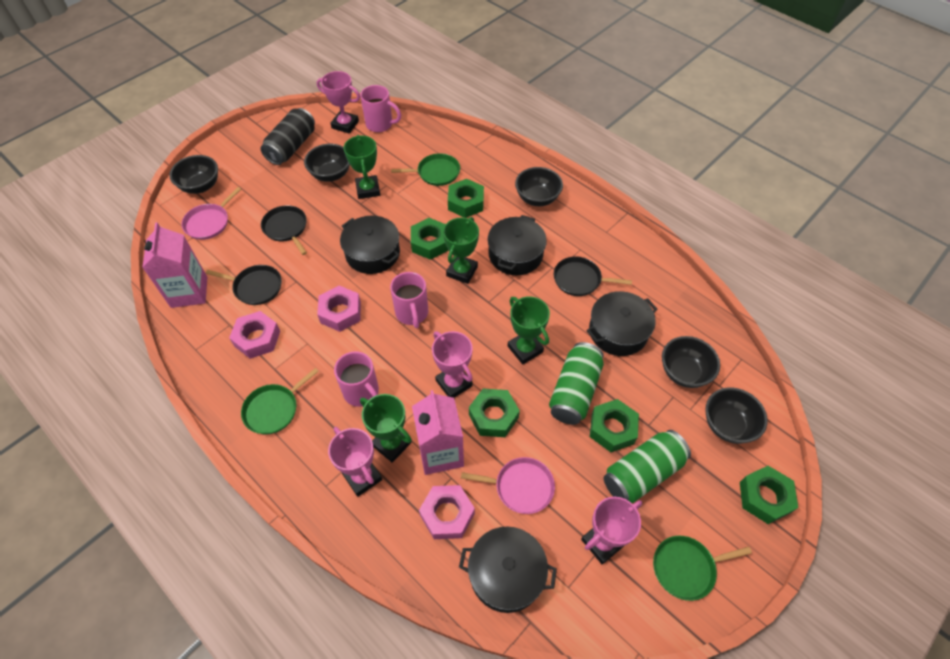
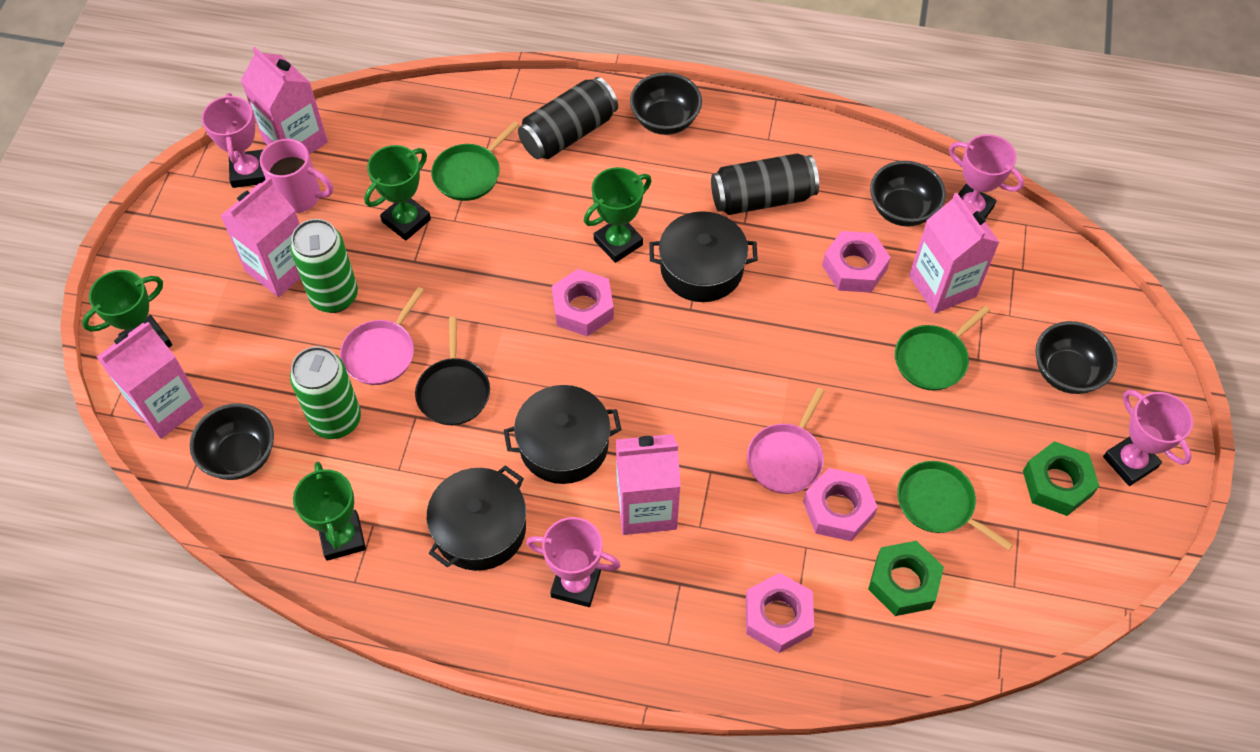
black bowl: 5 -> 4
black can: 1 -> 2
black pan: 3 -> 1
black pot: 4 -> 3
green nut: 5 -> 2
pink carton: 2 -> 5
pink mug: 3 -> 1
pink nut: 3 -> 4

